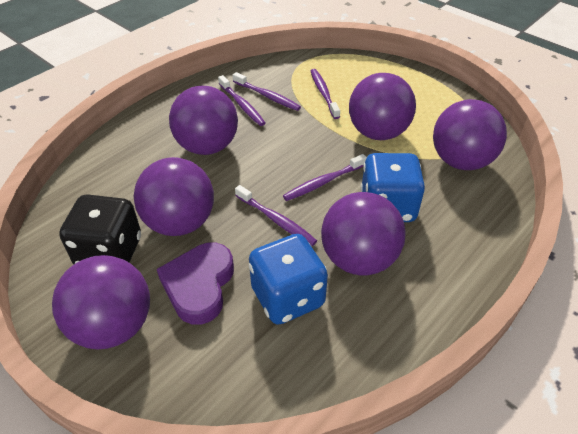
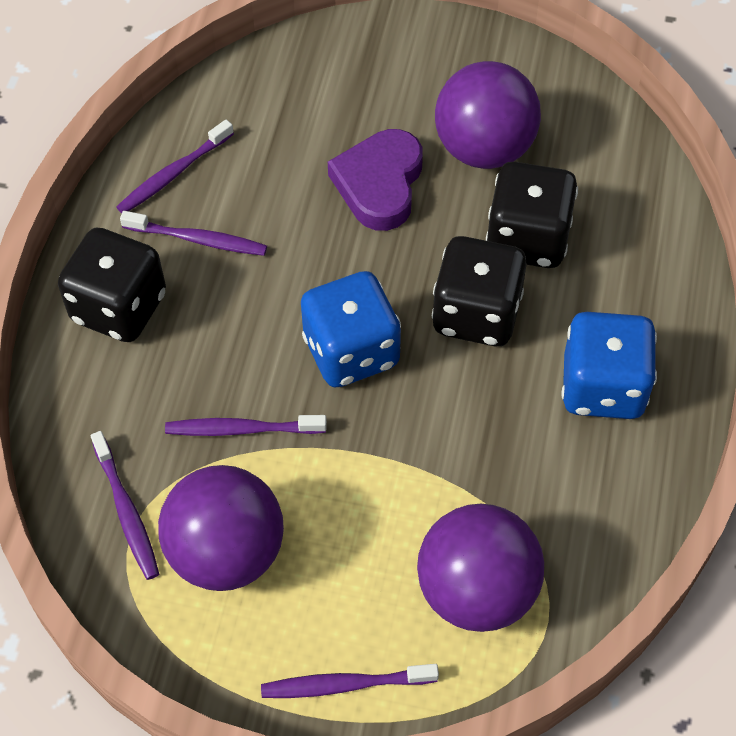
black dice: 1 -> 3
purple ball: 6 -> 3

